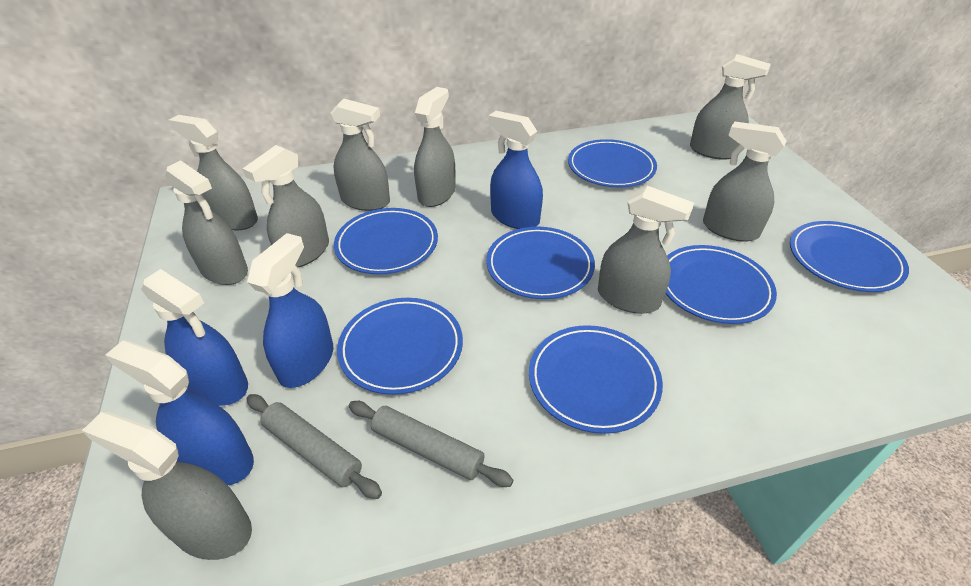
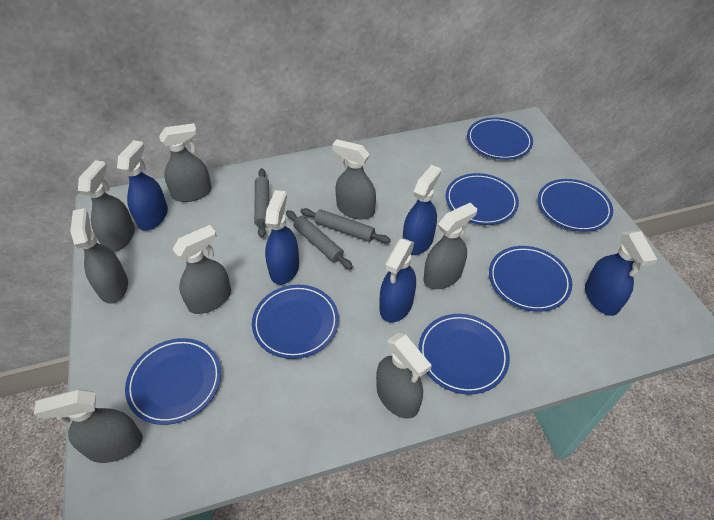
blue spray bottle: 4 -> 5
grey rolling pin: 2 -> 3
grey spray bottle: 9 -> 8

